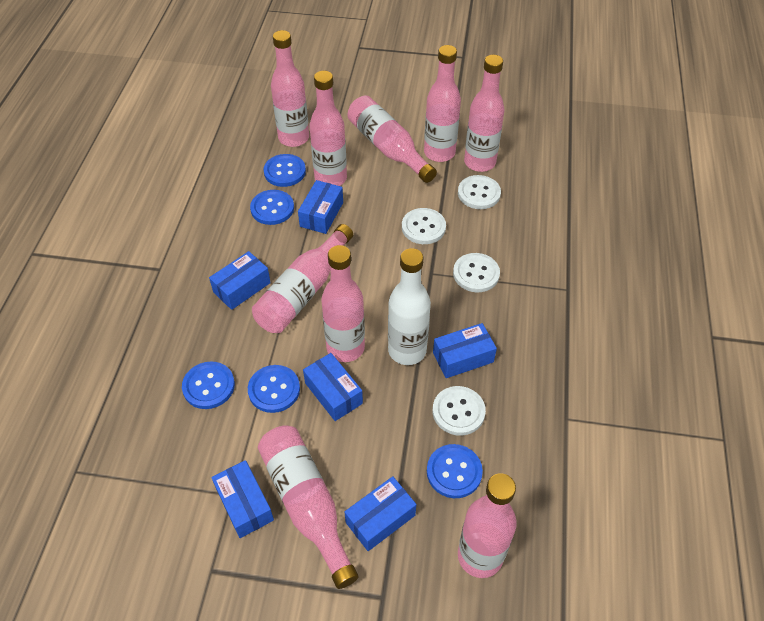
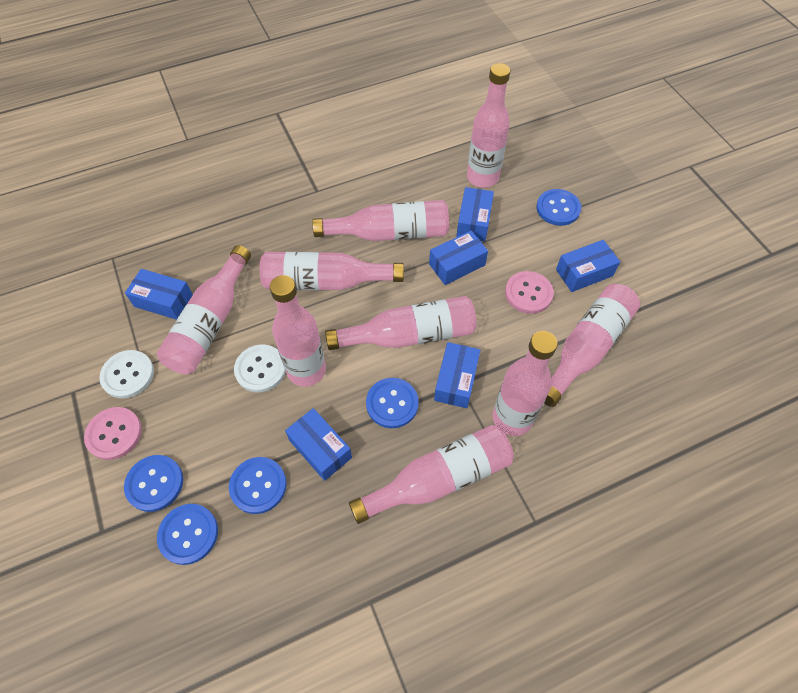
pink button: 0 -> 2
white bottle: 1 -> 0
white button: 4 -> 2

